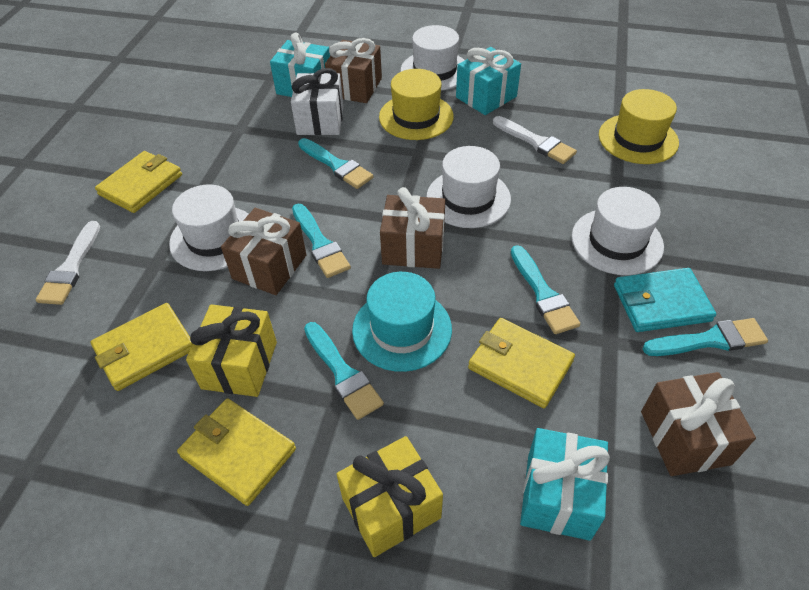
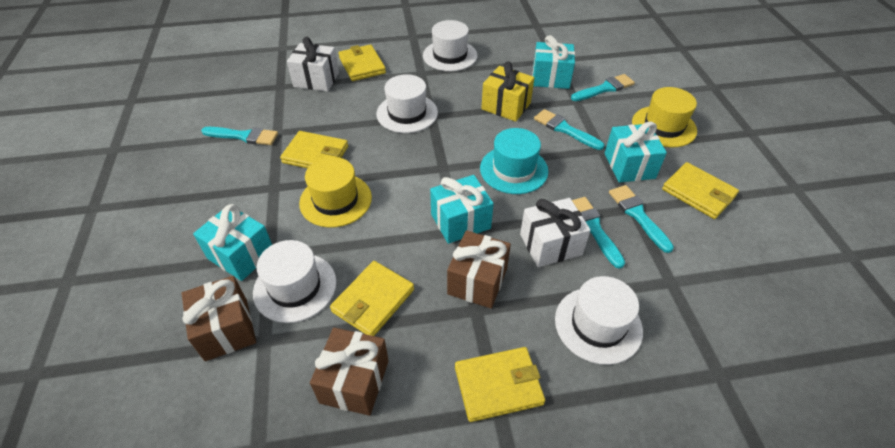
brown gift: 4 -> 3
turquoise gift: 3 -> 4
turquoise wallet: 1 -> 0
white brush: 2 -> 0
white gift: 1 -> 2
yellow gift: 2 -> 1
yellow wallet: 4 -> 5

